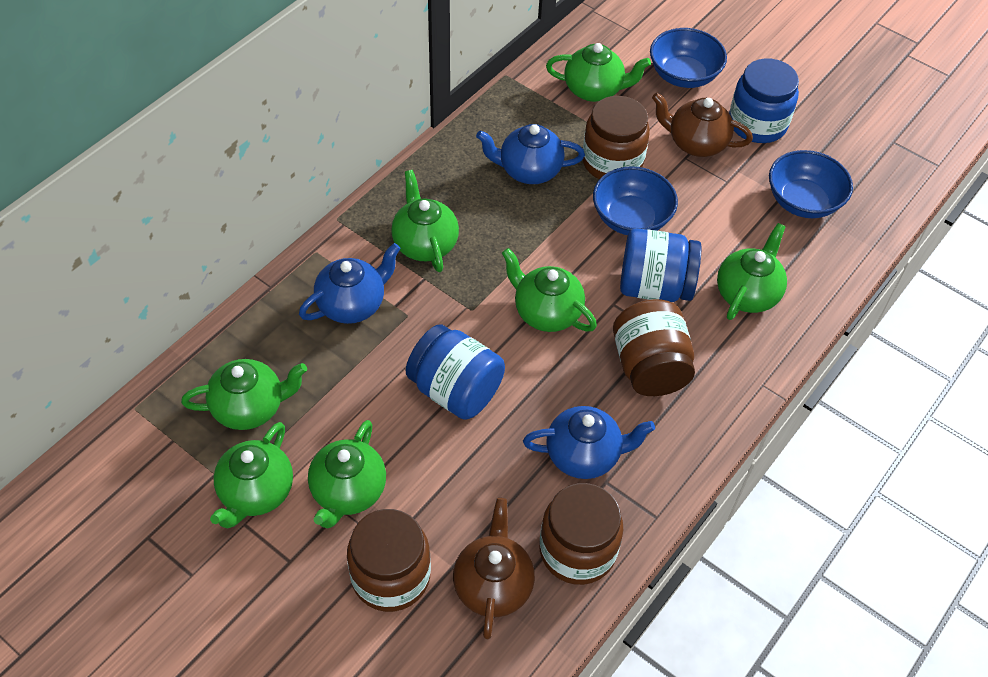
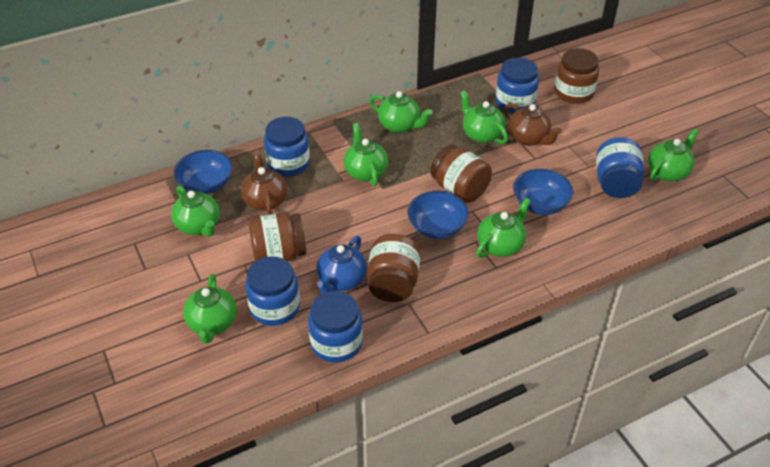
blue jar: 3 -> 5
blue teapot: 3 -> 1

